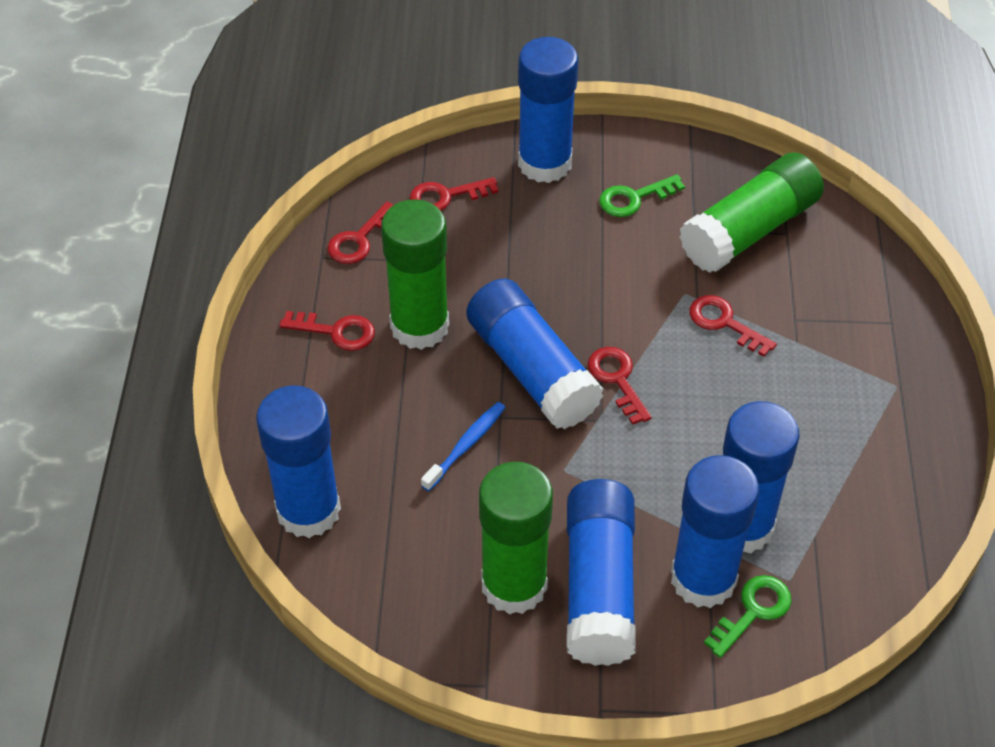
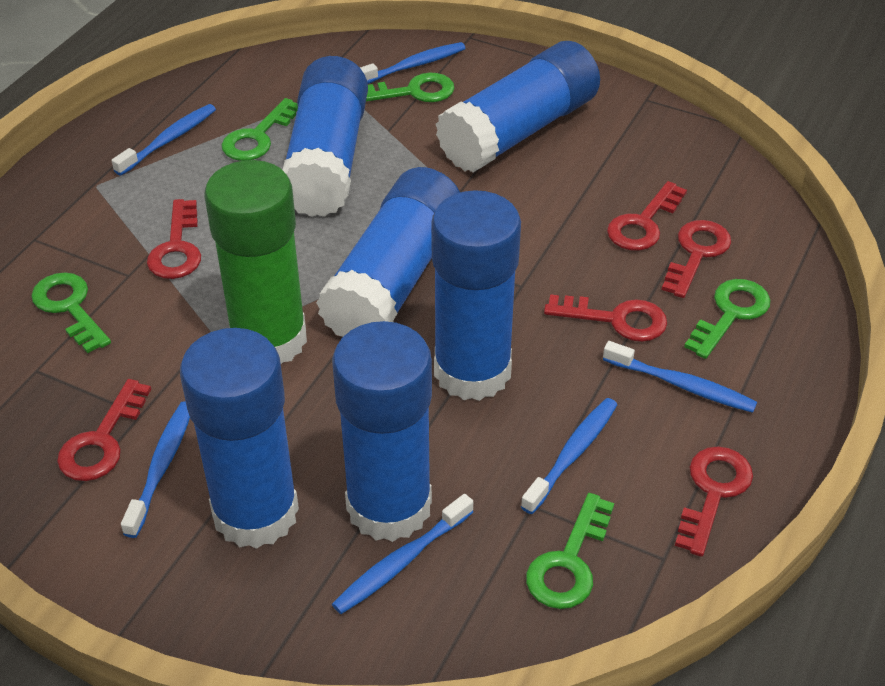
blue toothbrush: 1 -> 6
green glue stick: 3 -> 1
green key: 2 -> 5
red key: 5 -> 6

